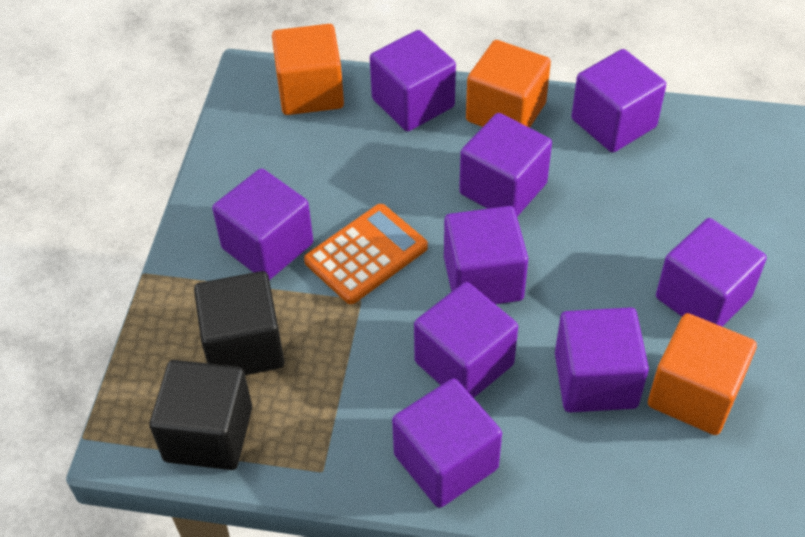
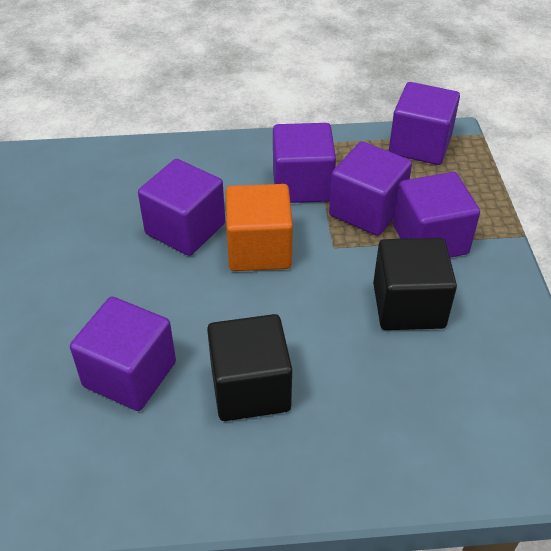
orange calculator: 1 -> 0
orange cube: 3 -> 1
purple cube: 9 -> 6

